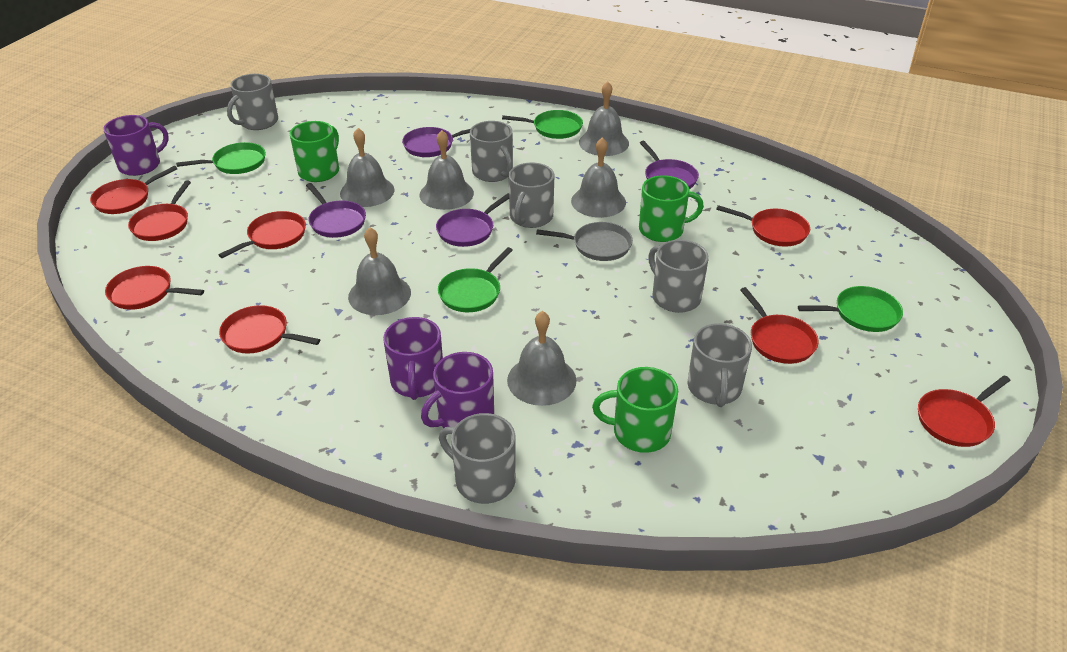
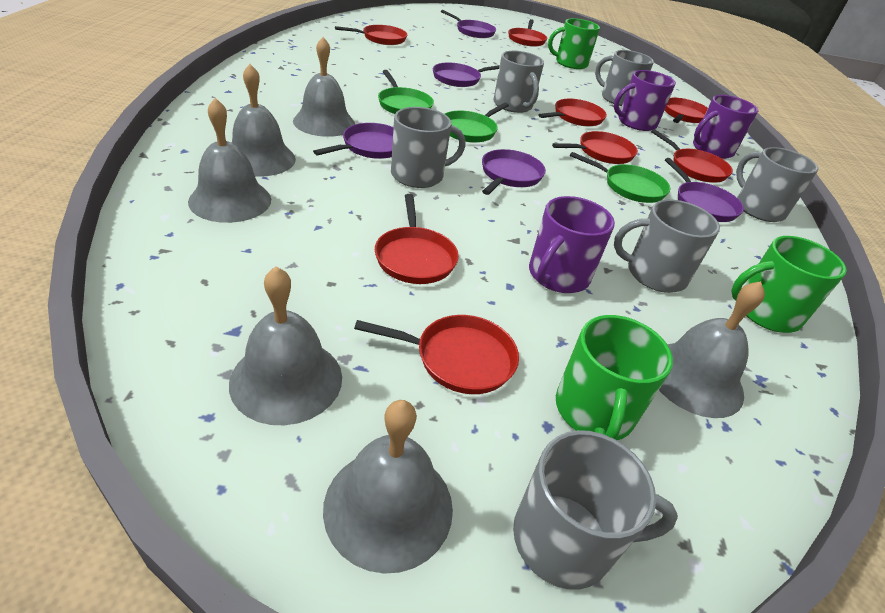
green pan: 4 -> 3
grey pan: 1 -> 0
purple pan: 4 -> 5

